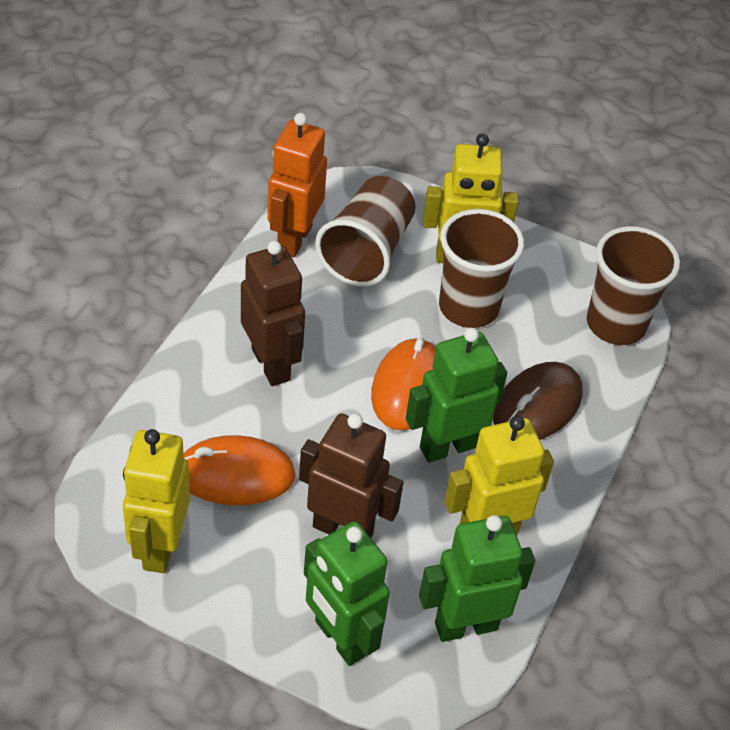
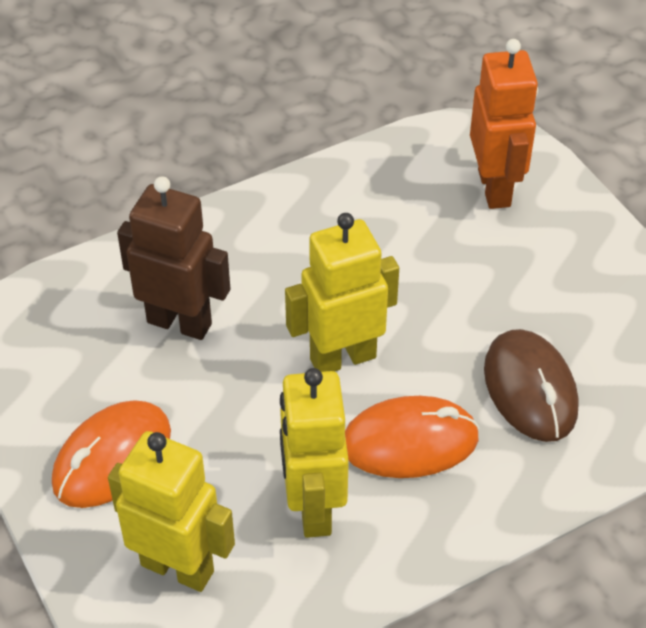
brown cup: 3 -> 0
brown robot: 2 -> 1
green robot: 3 -> 0

